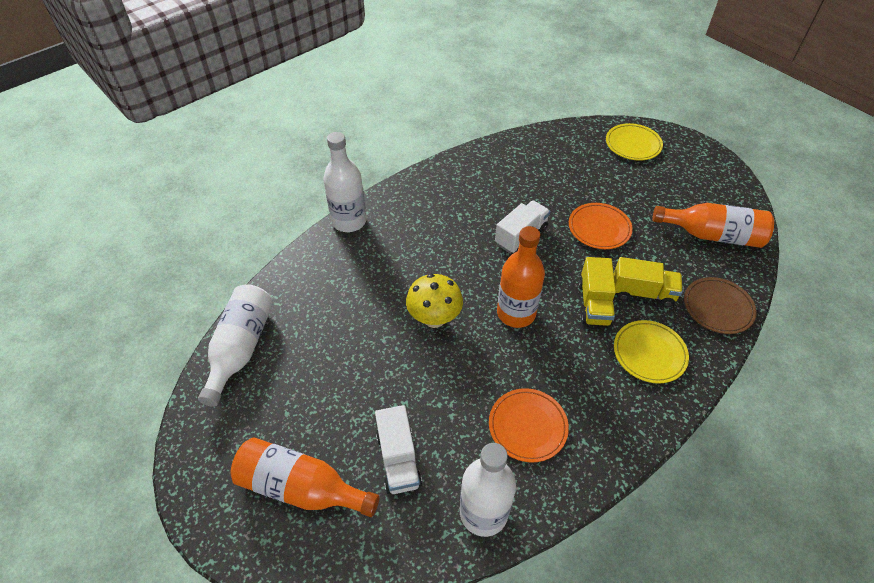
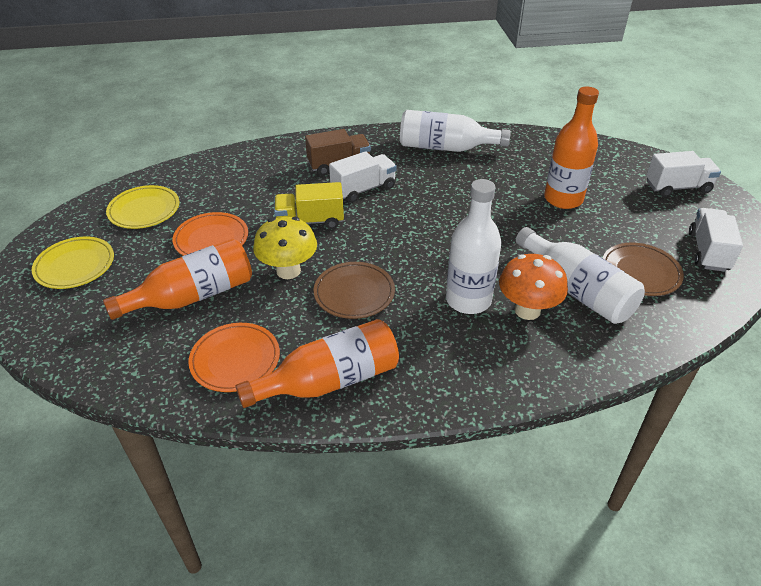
brown plate: 1 -> 2
brown truck: 0 -> 1
orange mushroom: 0 -> 1
white truck: 2 -> 3
yellow truck: 2 -> 1

